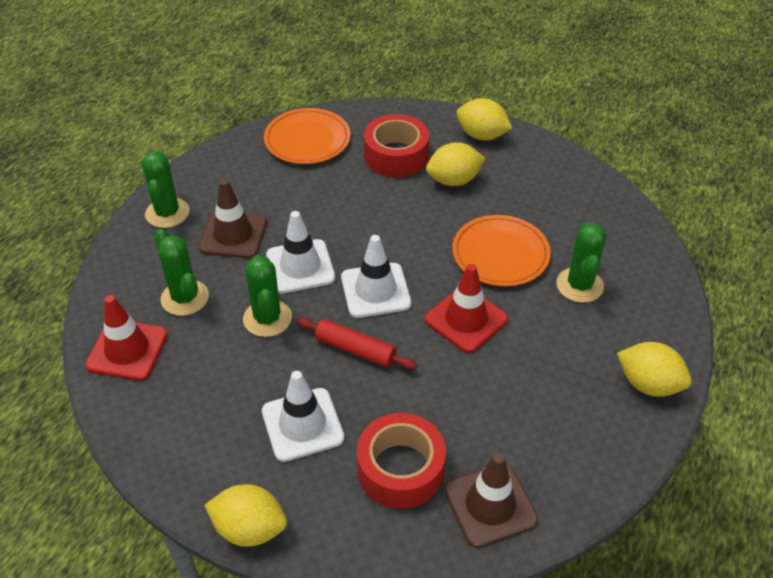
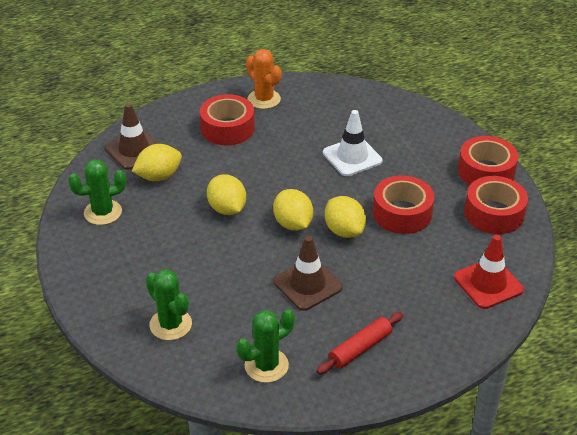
green cactus: 4 -> 3
orange cactus: 0 -> 1
orange plate: 2 -> 0
red tape: 2 -> 4
red traffic cone: 2 -> 1
white traffic cone: 3 -> 1

